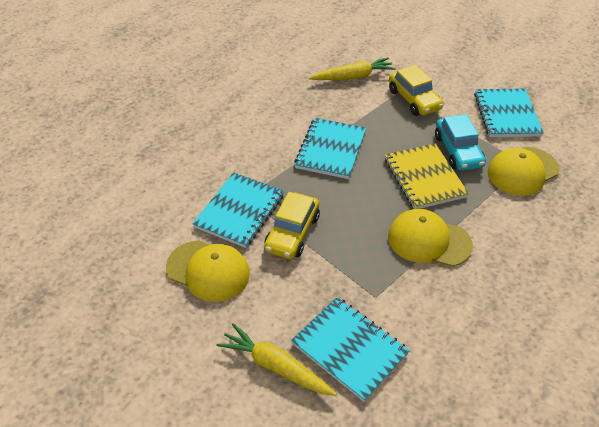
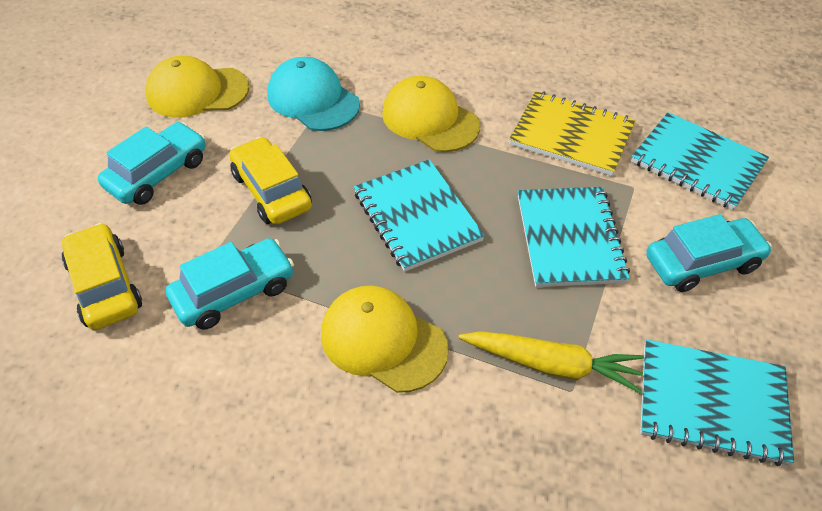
turquoise cap: 0 -> 1
turquoise car: 1 -> 3
yellow carrot: 2 -> 1

